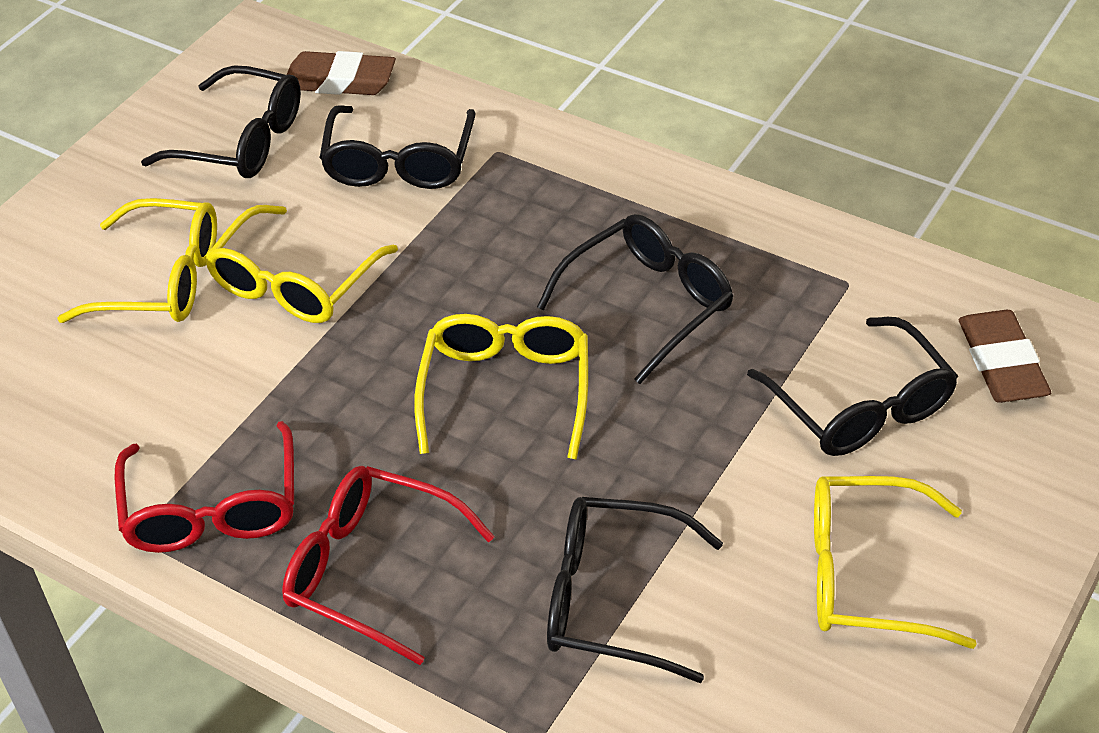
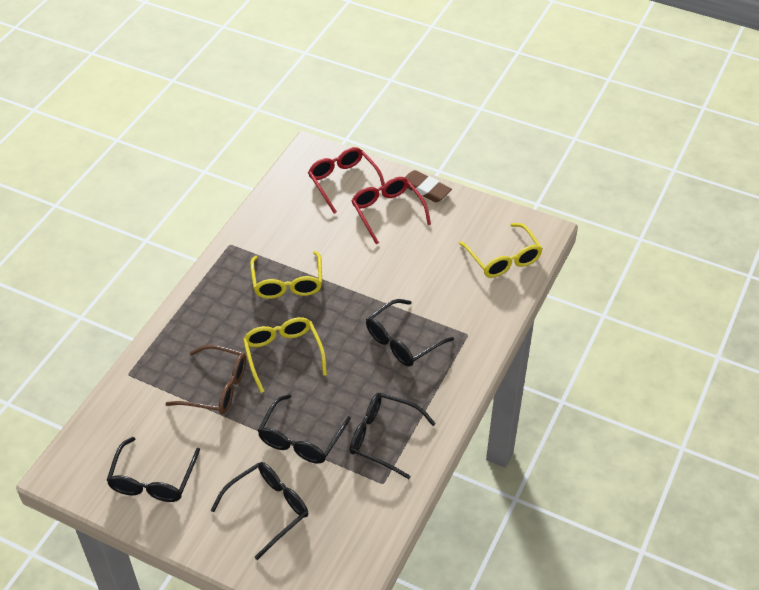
brown eraser: 2 -> 1
brown glasses: 0 -> 1
yellow glasses: 4 -> 3

